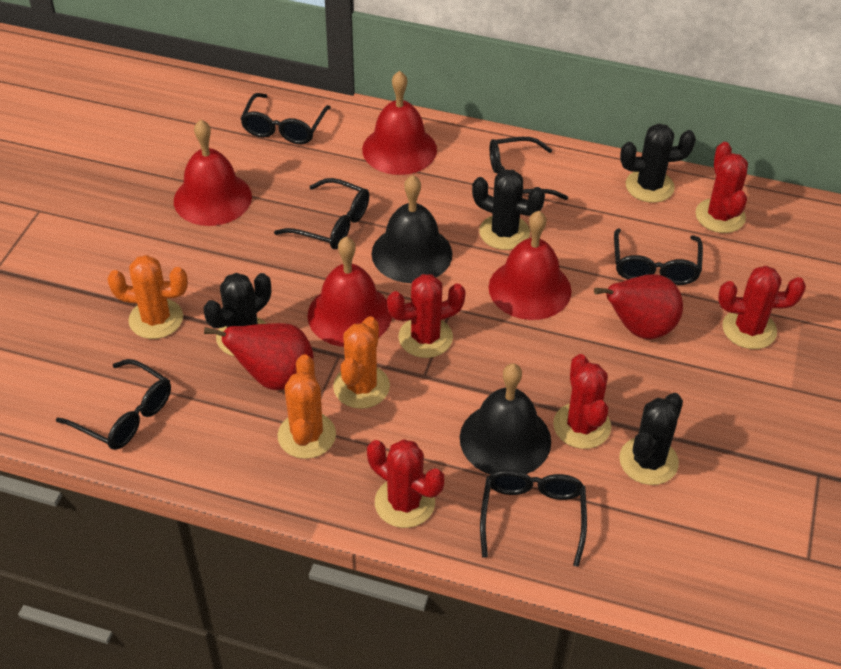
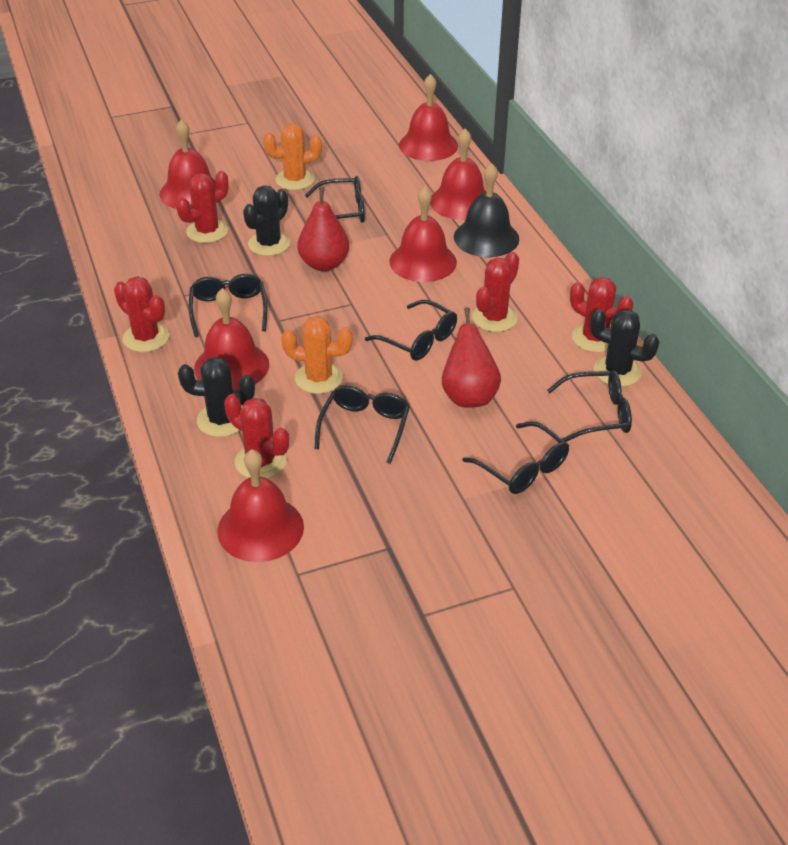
black bell: 2 -> 1
black cactus: 4 -> 3
orange cactus: 3 -> 2
red bell: 4 -> 6

